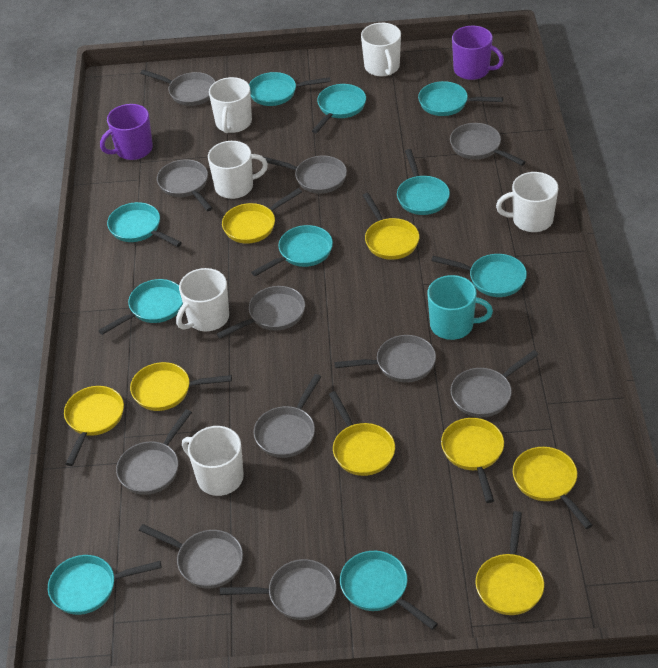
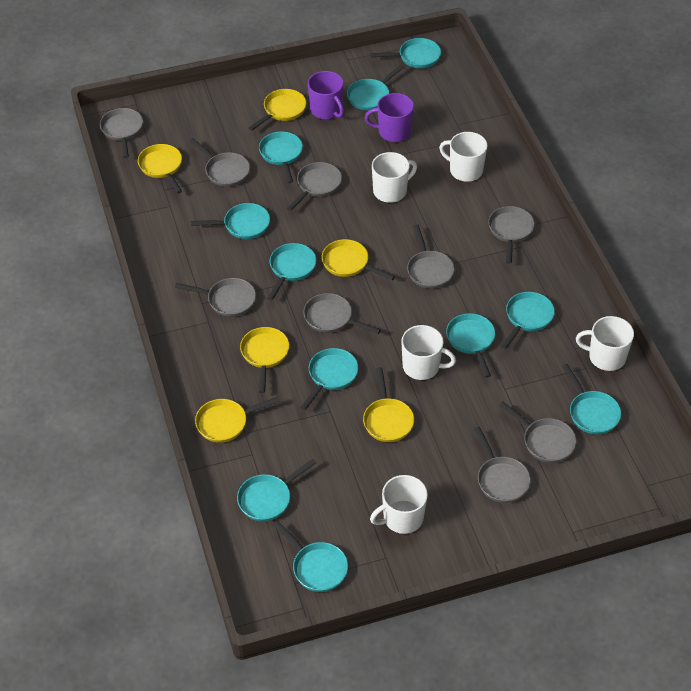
grey pan: 11 -> 9
turquoise mug: 1 -> 0
turquoise pan: 10 -> 11
white mug: 6 -> 5
yellow pan: 8 -> 6

